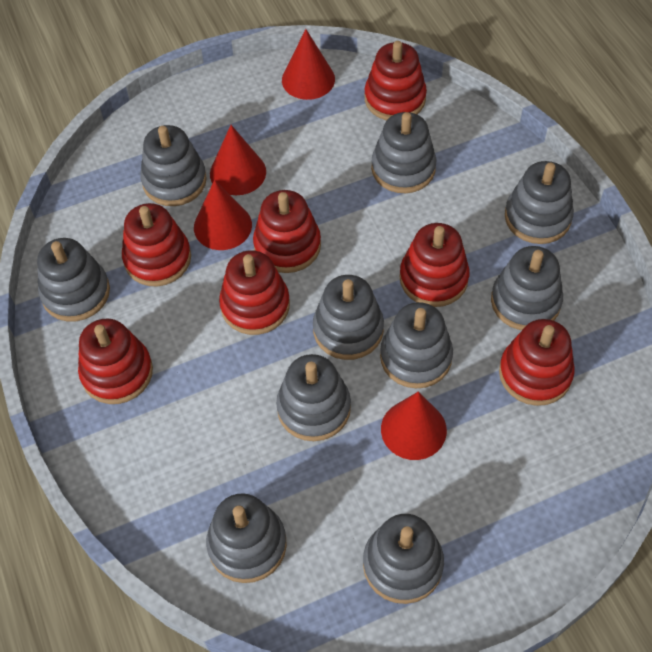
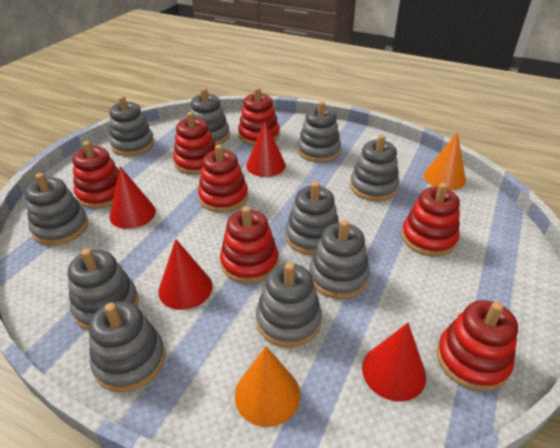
orange cone: 0 -> 2

